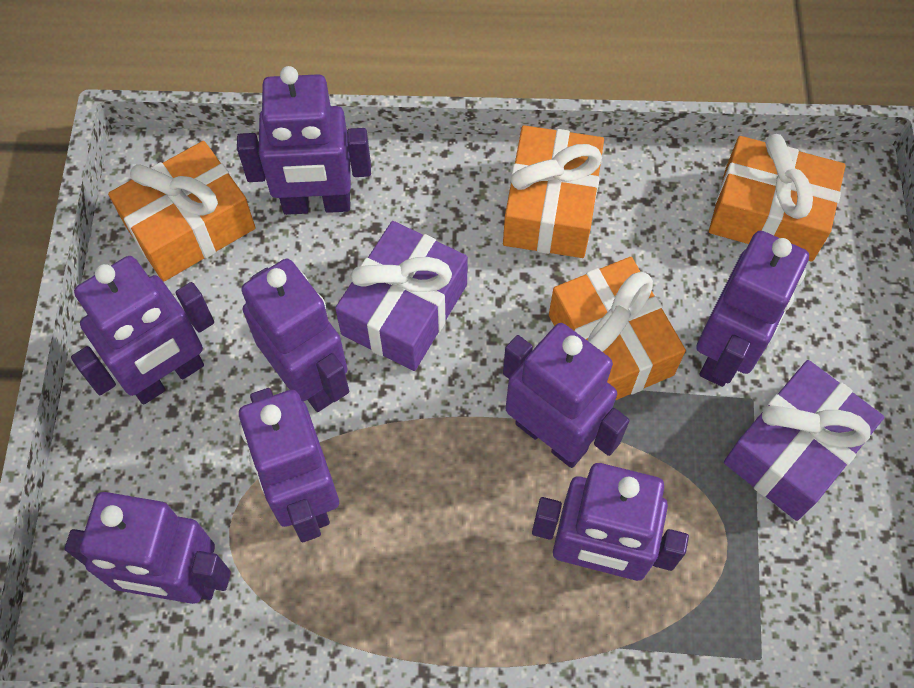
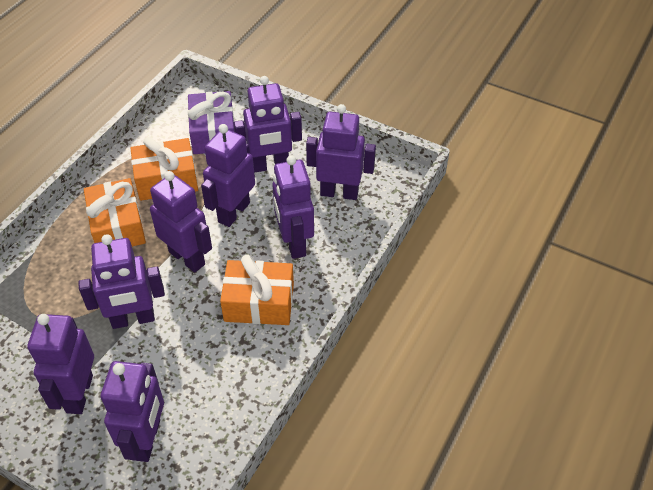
orange gift: 4 -> 3
purple gift: 2 -> 1

